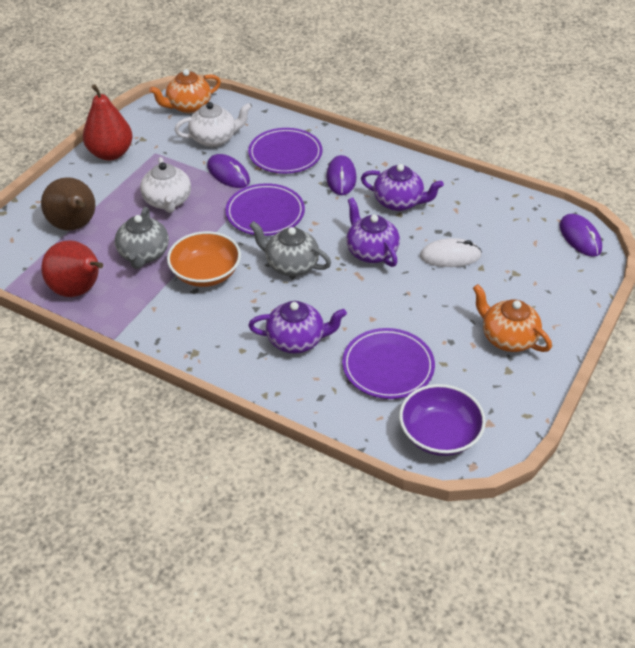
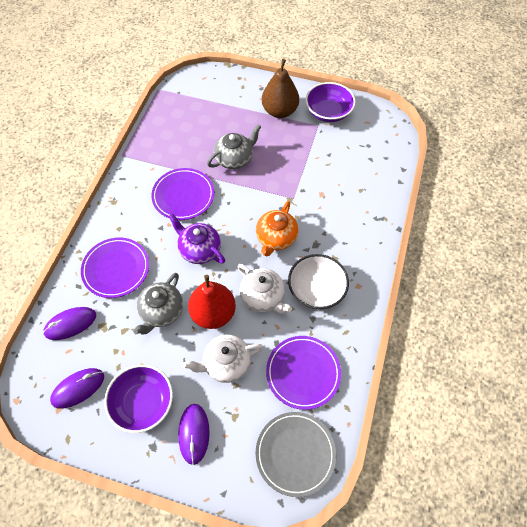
grey plate: 0 -> 1
orange bowl: 1 -> 0
orange teapot: 2 -> 1
purple bowl: 1 -> 2
purple teapot: 3 -> 1
red pear: 2 -> 1
white bowl: 0 -> 1
white mouse: 1 -> 0

